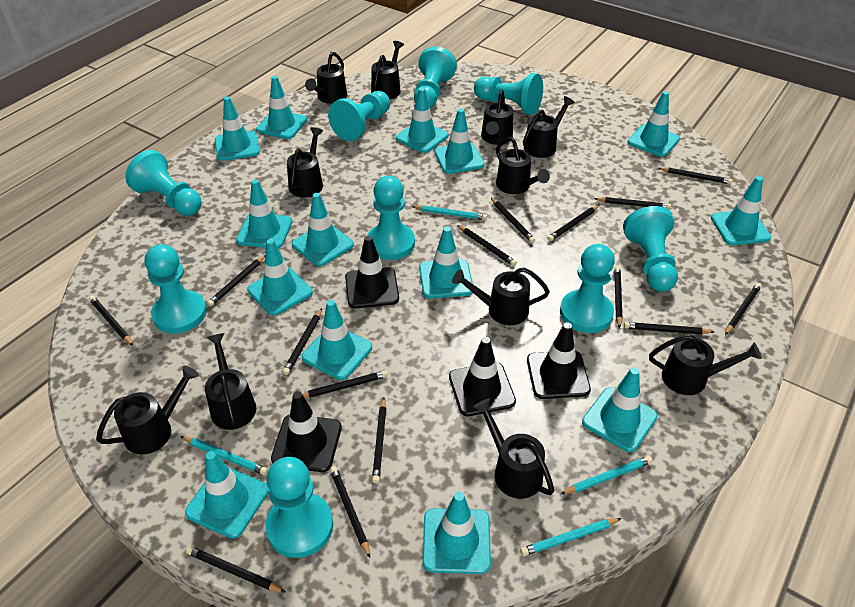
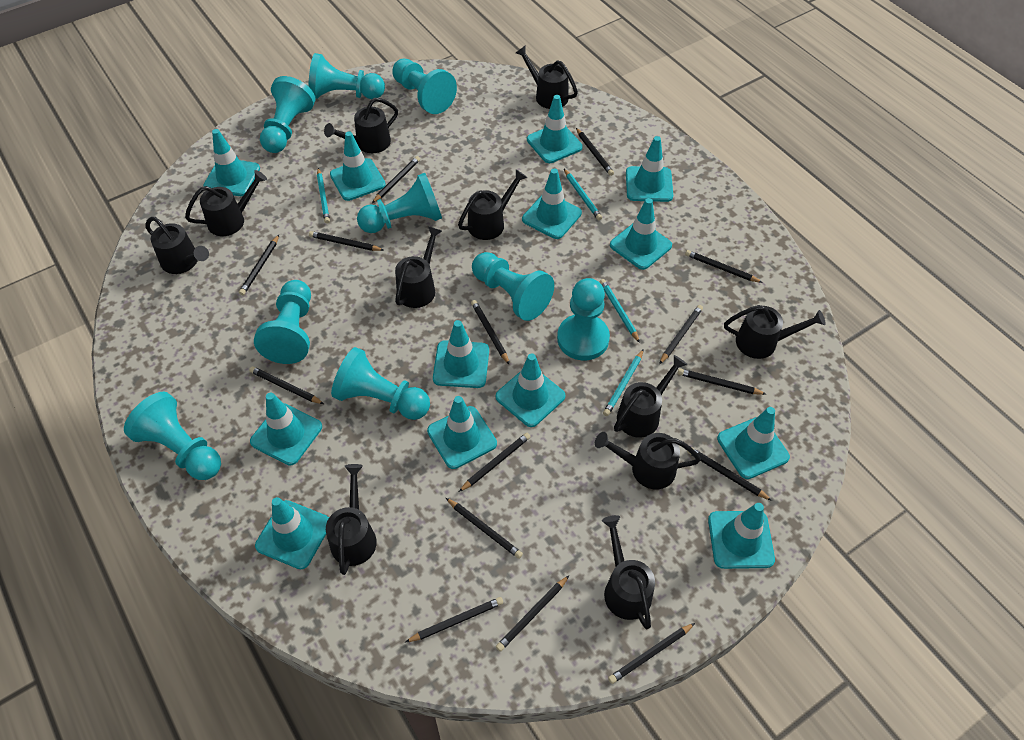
black traffic cone: 4 -> 0
turquoise traffic cone: 14 -> 13

